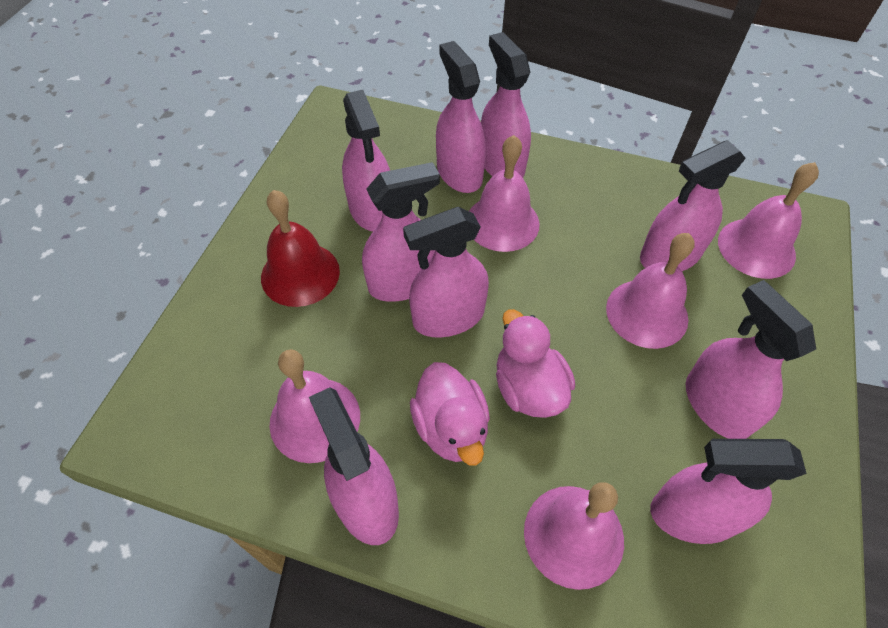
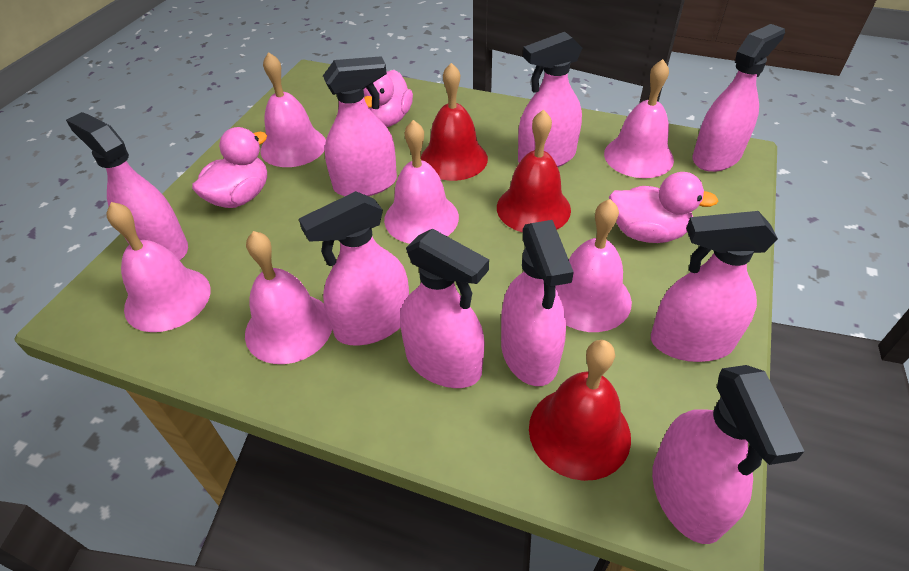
pink bell: 5 -> 6
pink duck: 2 -> 3
red bell: 1 -> 3

